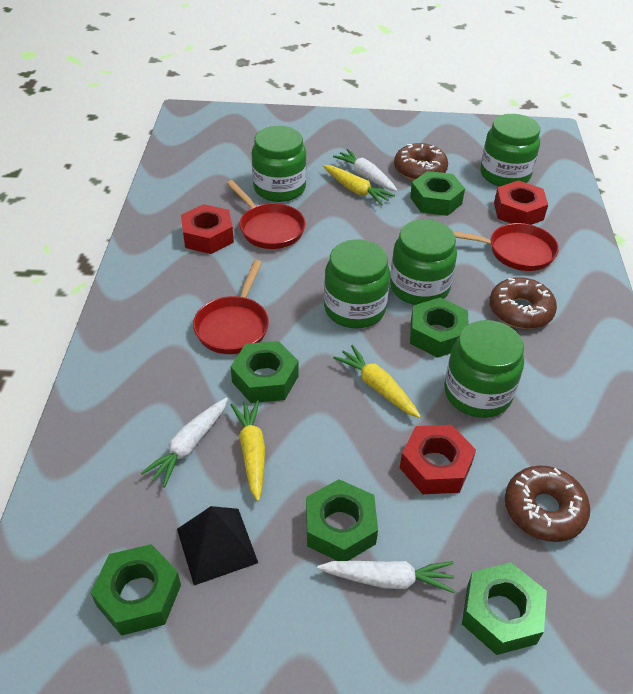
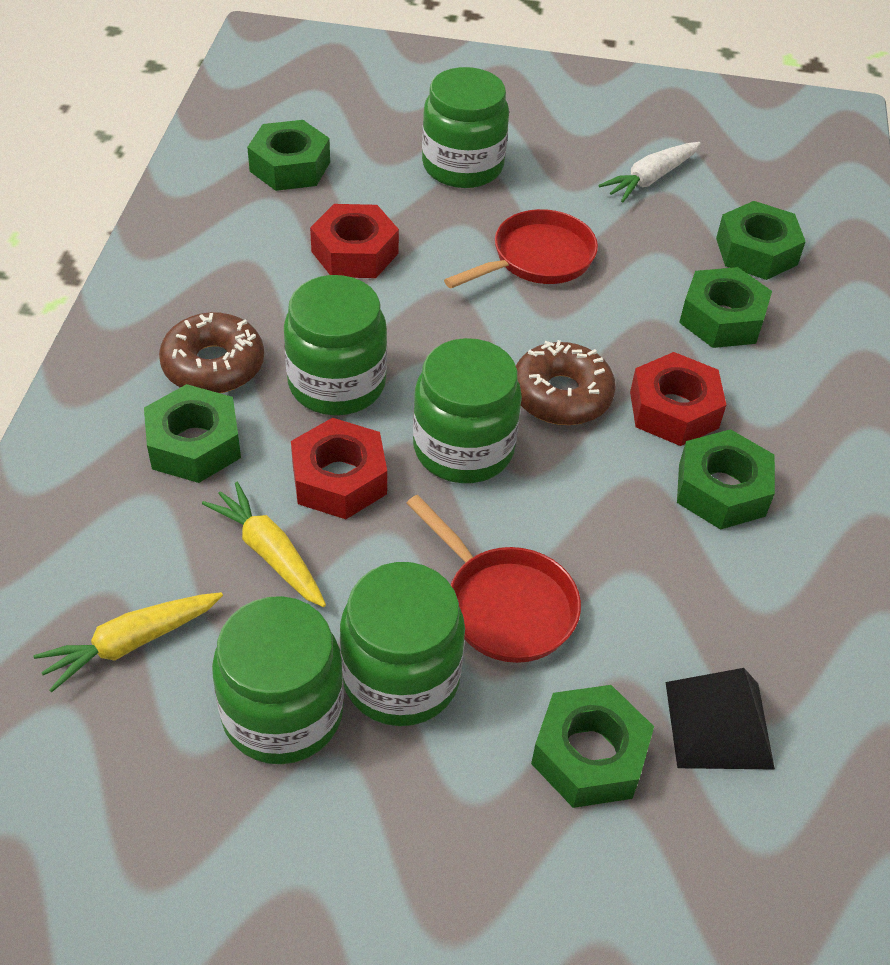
brown donut: 3 -> 2
red pan: 3 -> 2
white carrot: 3 -> 1
yellow carrot: 3 -> 2

